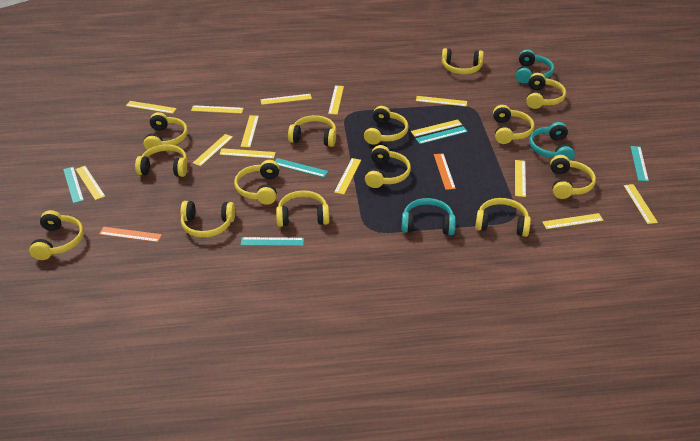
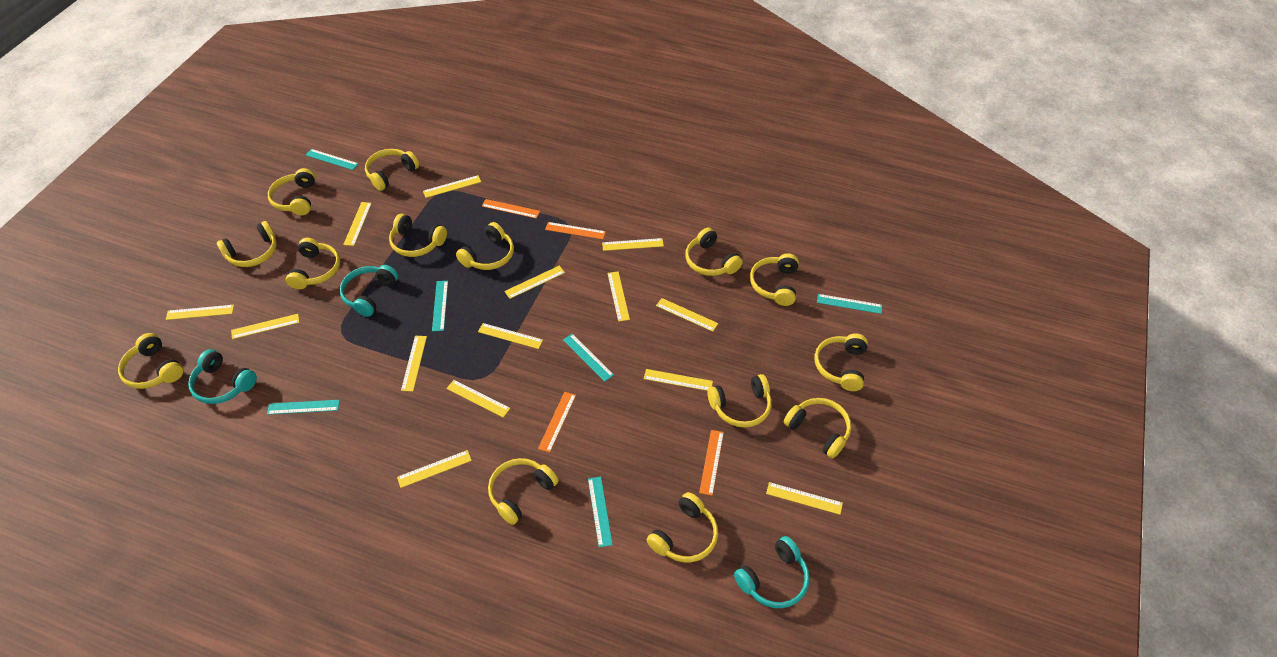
orange ruler: 2 -> 4
turquoise ruler: 5 -> 6

